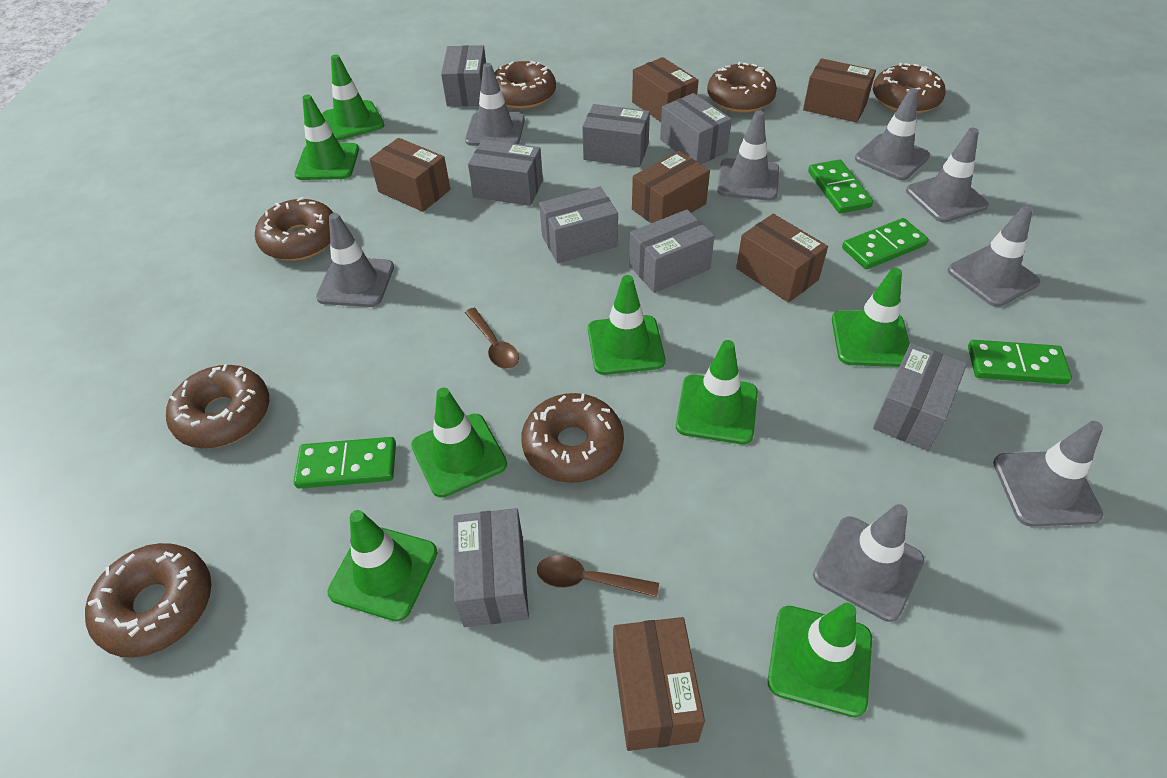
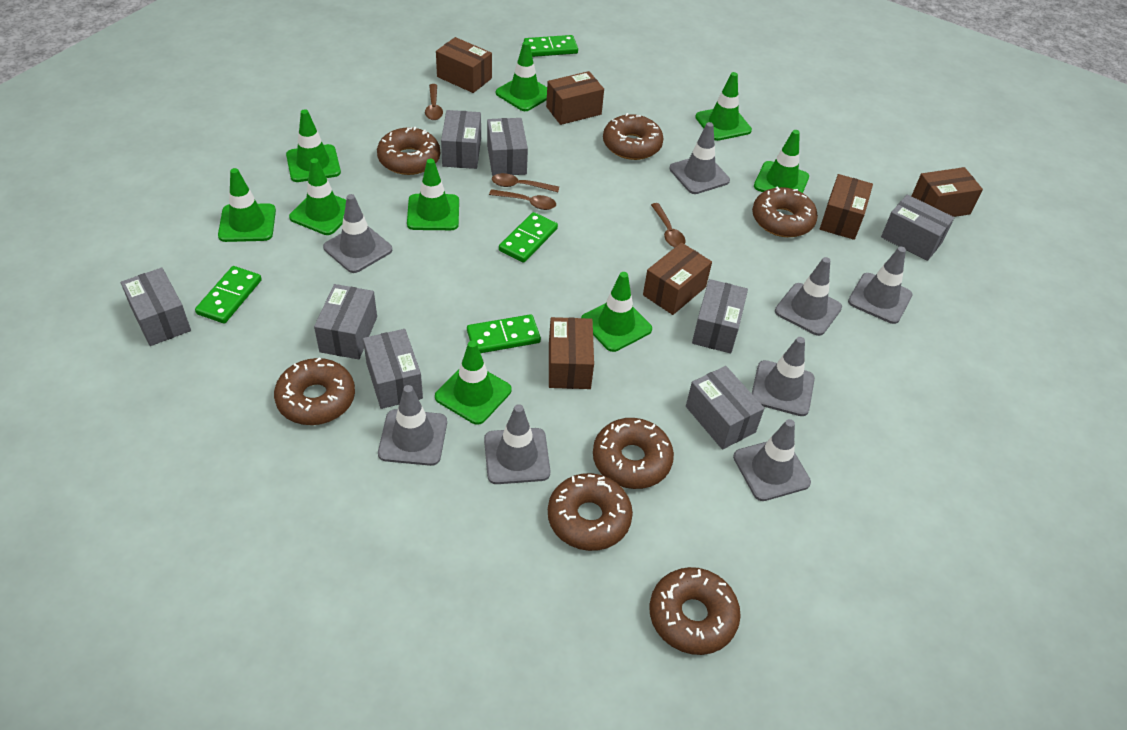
brown spoon: 2 -> 4
green traffic cone: 8 -> 9

